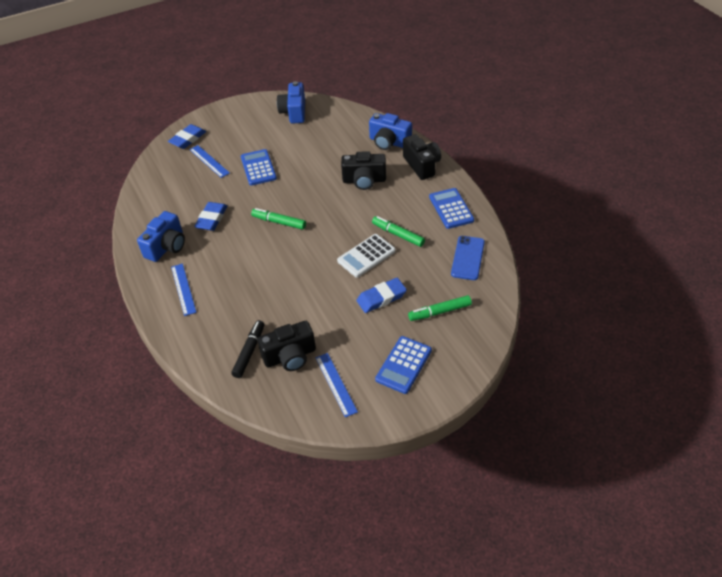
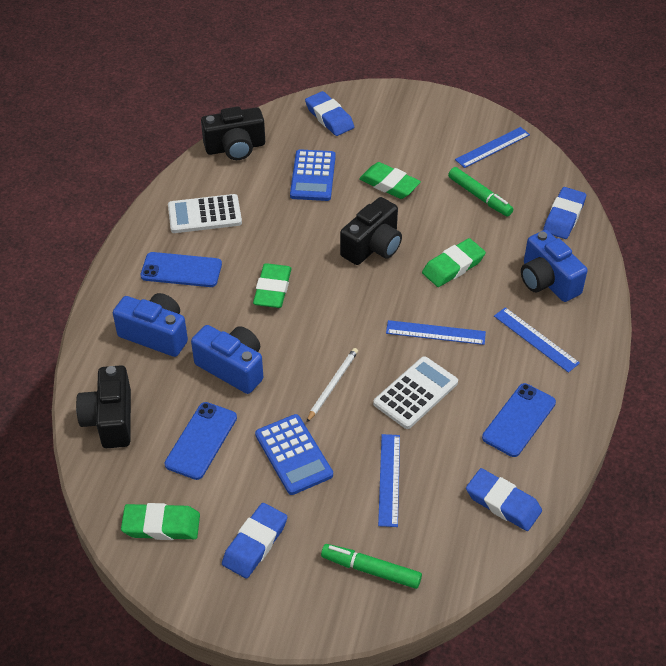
black marker: 1 -> 0
blue calculator: 3 -> 2
blue eraser: 3 -> 4
blue phone: 1 -> 3
blue ruler: 3 -> 4
green eraser: 0 -> 4
green marker: 3 -> 2
white calculator: 1 -> 2
white pencil: 0 -> 1

